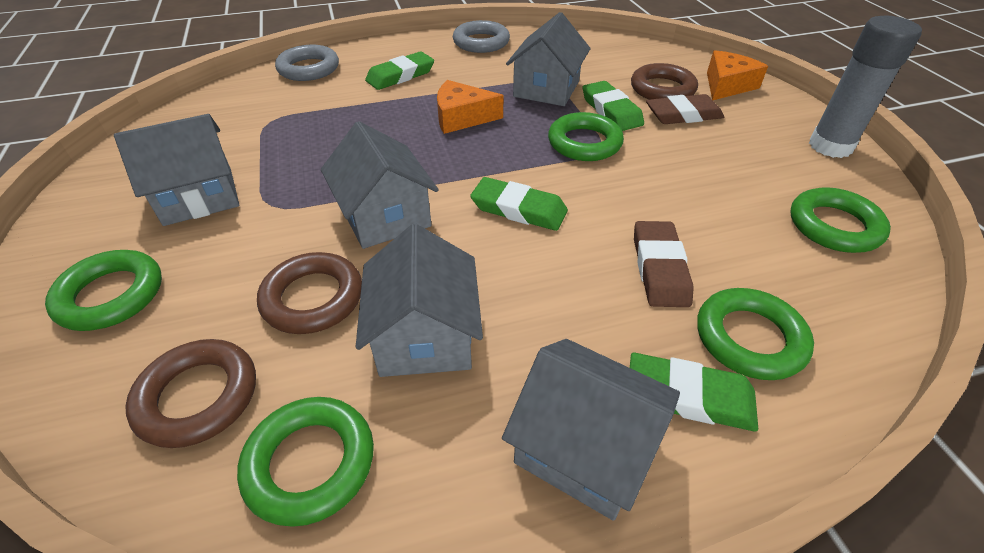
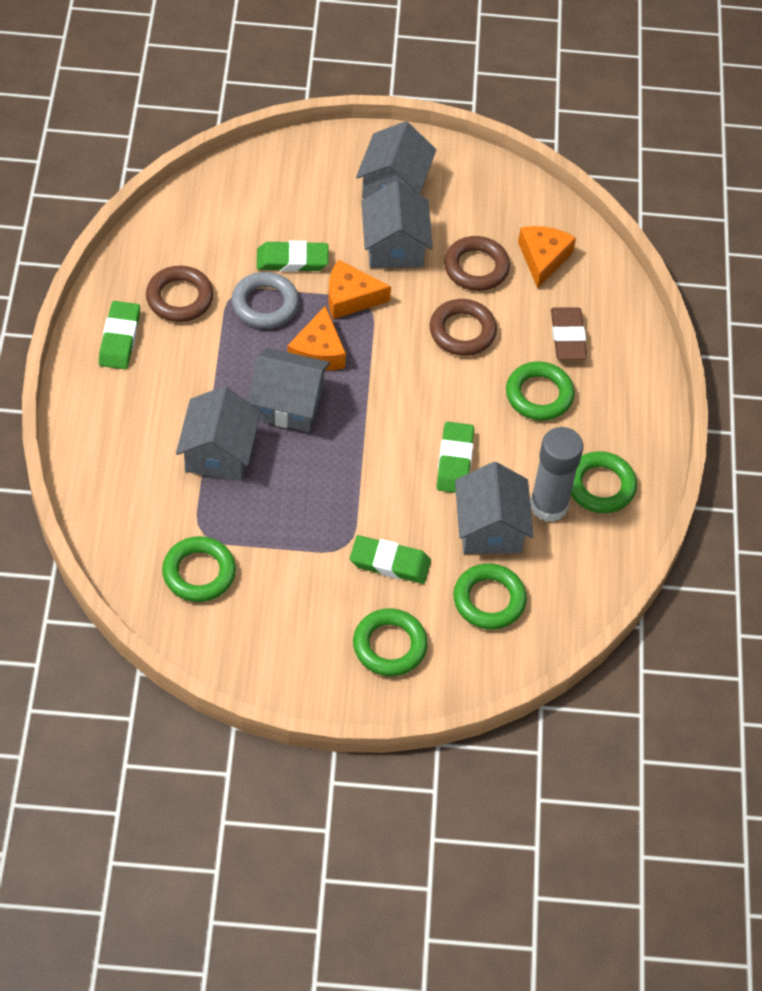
brown eraser: 2 -> 1
grey ring: 2 -> 1
orange cheese: 2 -> 3

